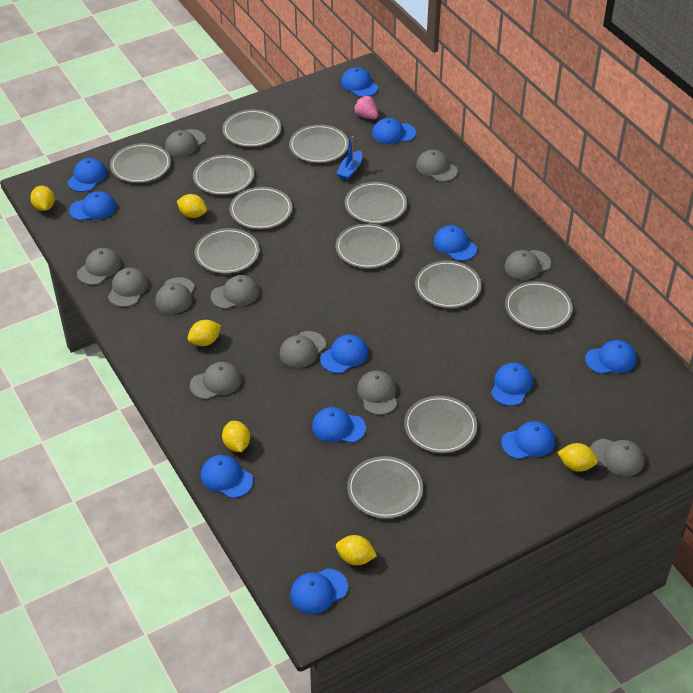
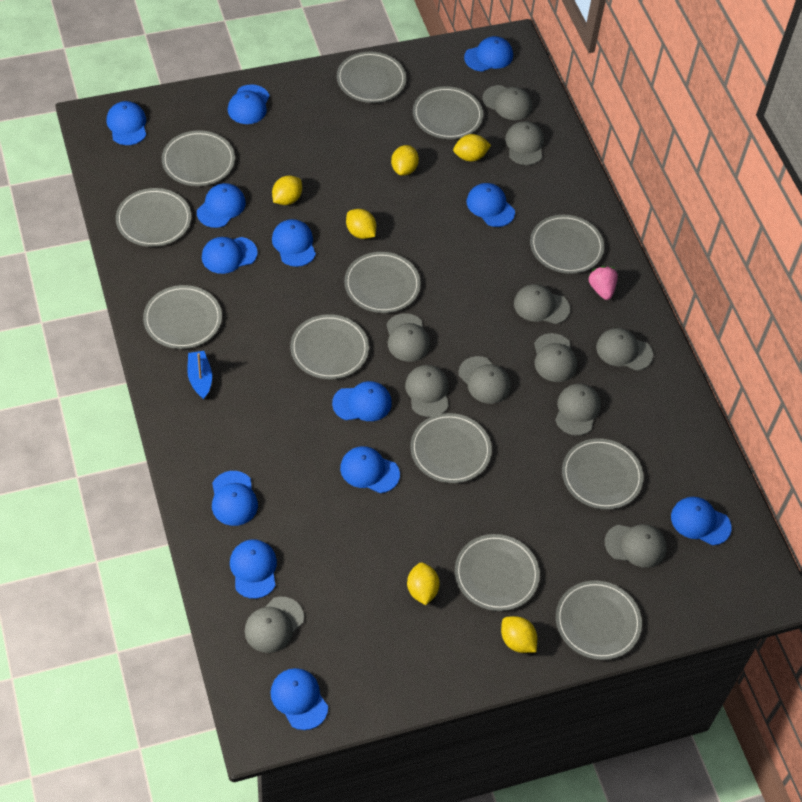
blue cap: 12 -> 13

